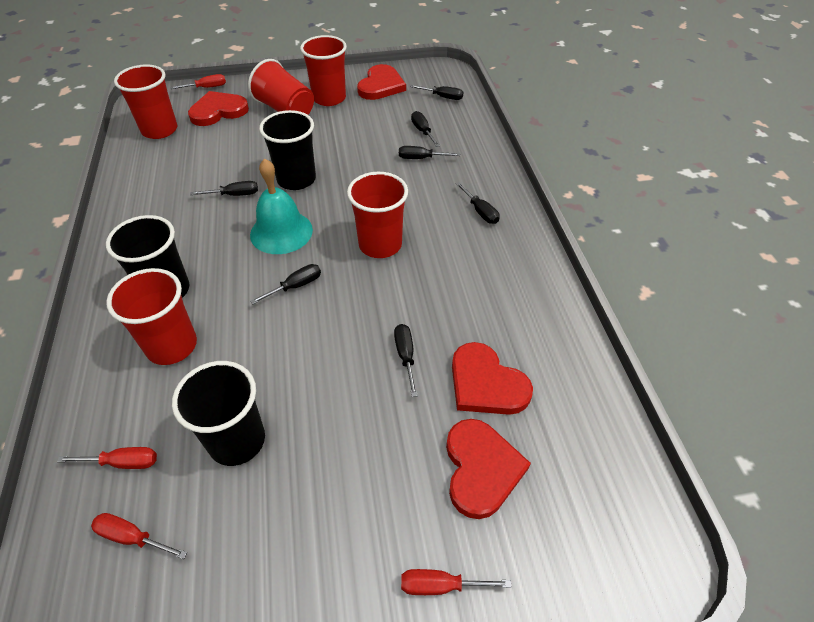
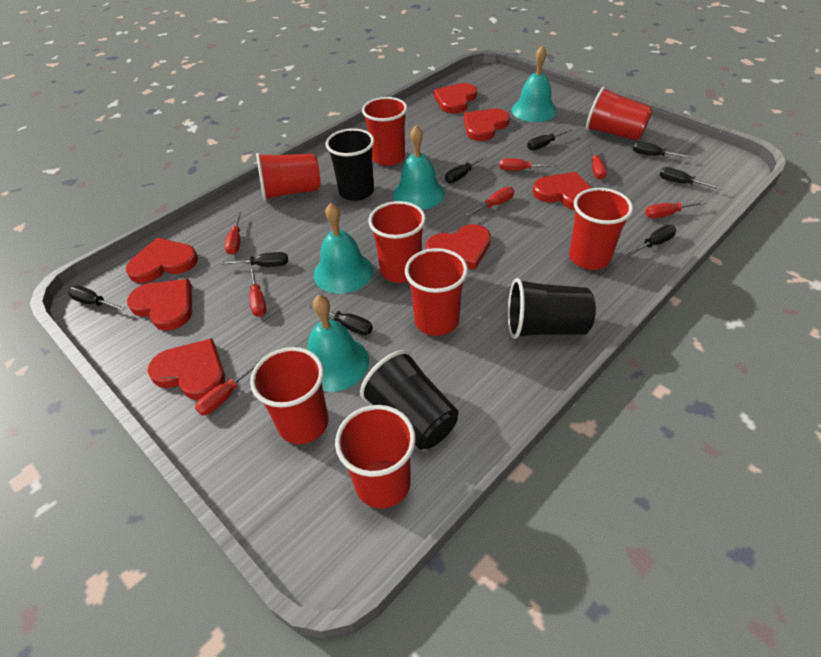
black screwdriver: 7 -> 8
red cup: 5 -> 8
red heart: 4 -> 7
red screwdriver: 4 -> 7
turquoise bell: 1 -> 4

